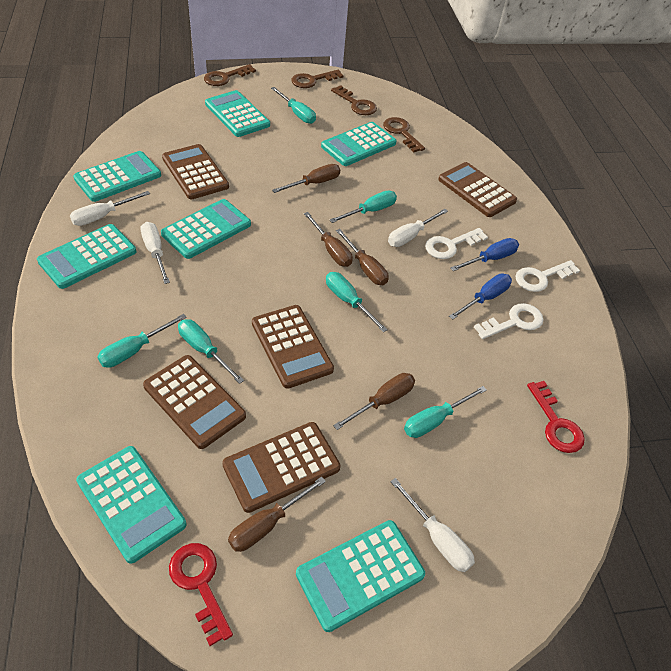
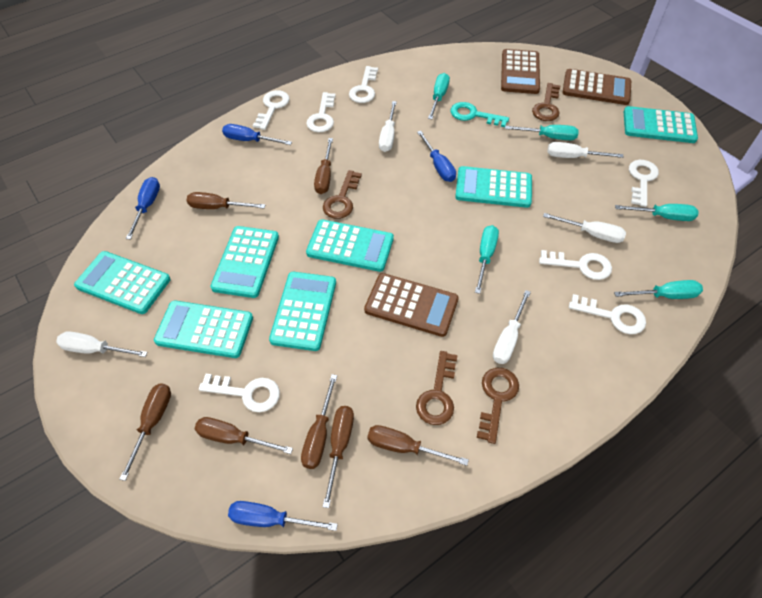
blue screwdriver: 2 -> 4
brown calculator: 5 -> 3
brown screwdriver: 5 -> 7
red key: 2 -> 0
turquoise key: 0 -> 1
turquoise screwdriver: 6 -> 5
white key: 3 -> 7
white screwdriver: 4 -> 5

